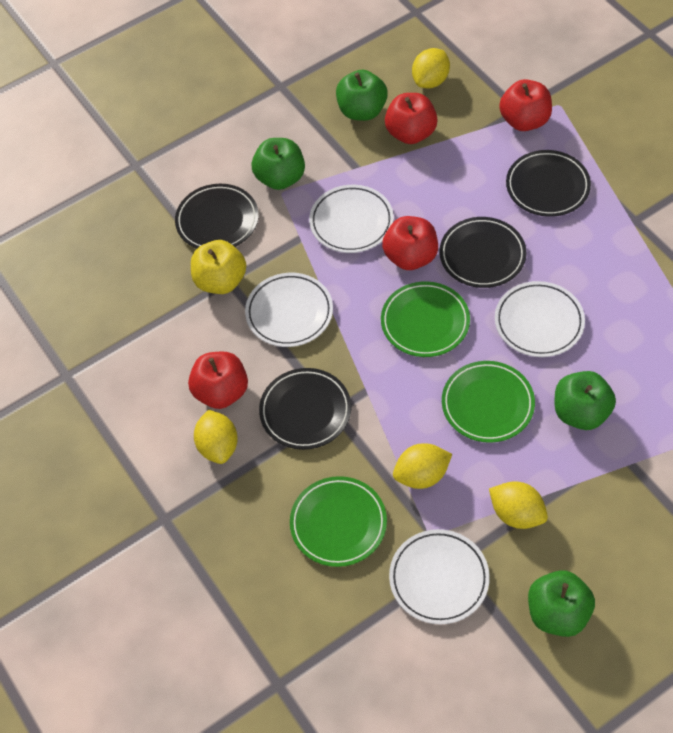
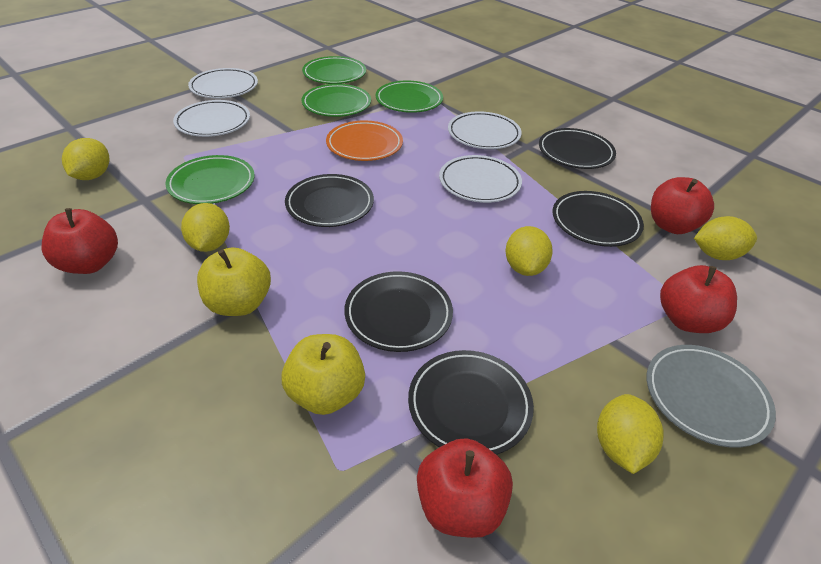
black plate: 4 -> 5
green apple: 4 -> 0
green plate: 3 -> 4
grey plate: 0 -> 1
orange plate: 0 -> 1
yellow apple: 1 -> 2
yellow lemon: 4 -> 5

